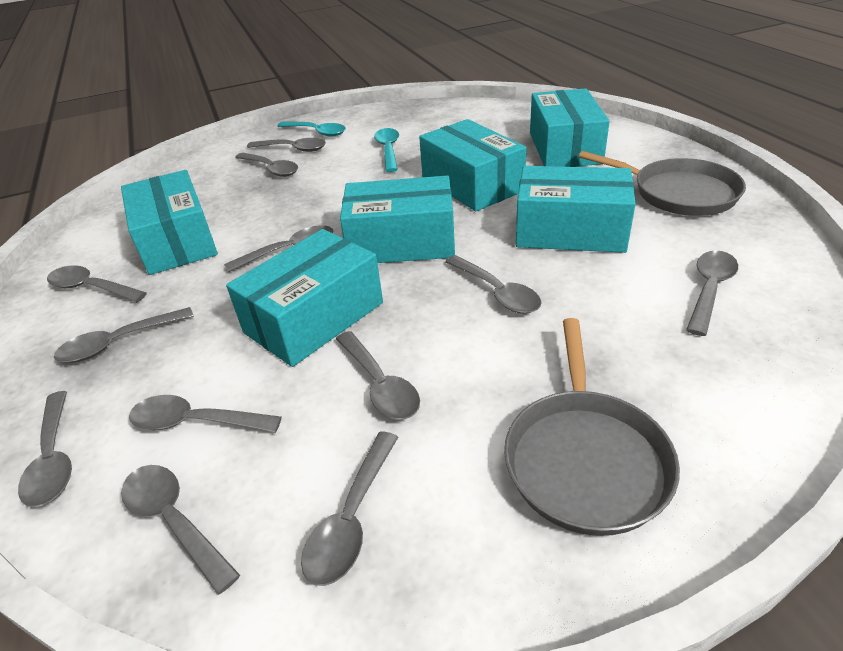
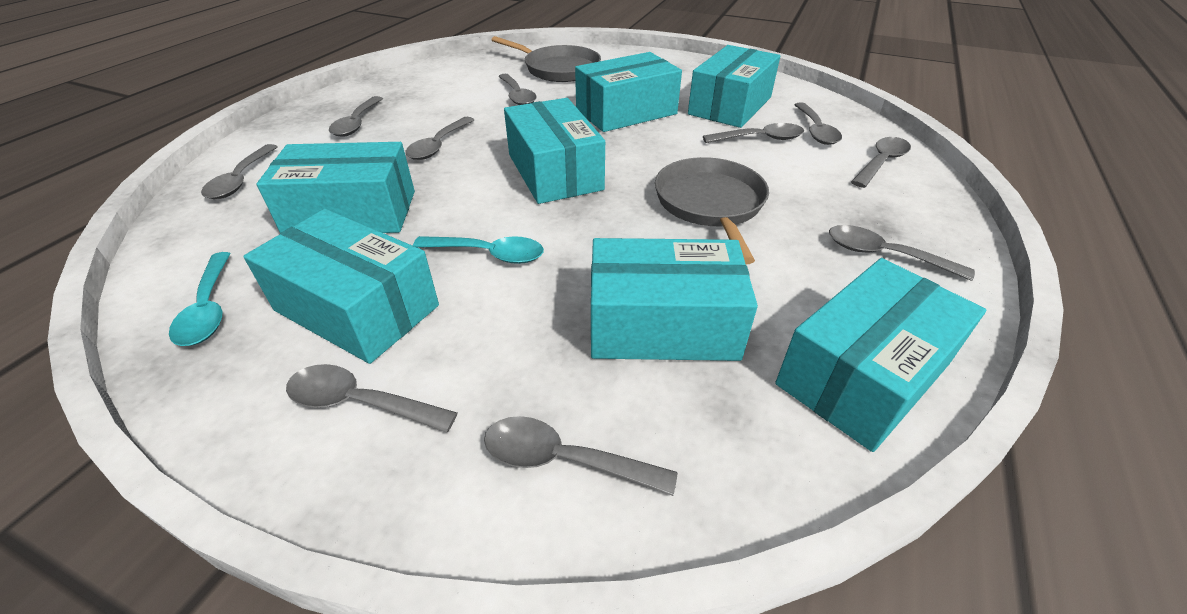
grey spoon: 12 -> 10
turquoise box: 6 -> 7

